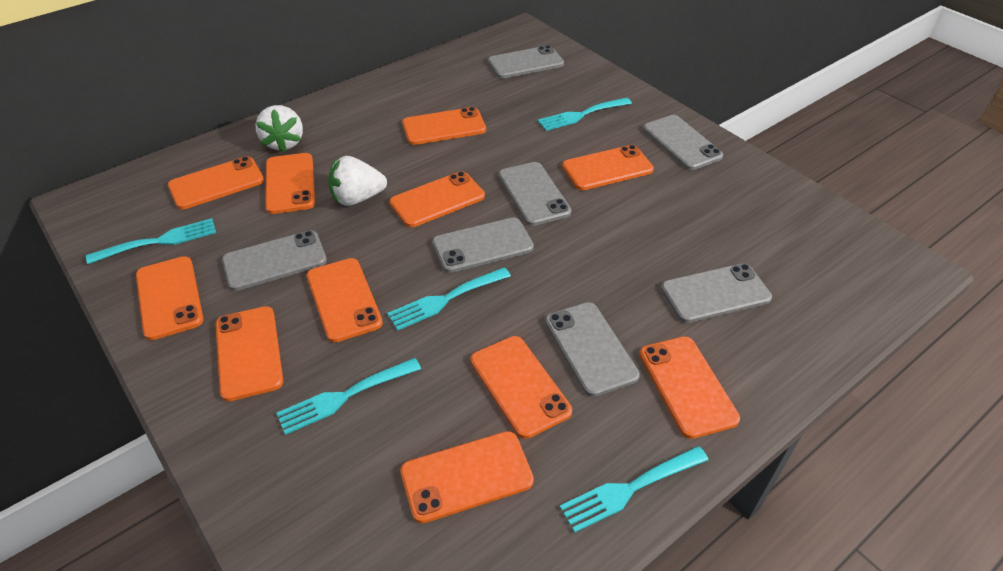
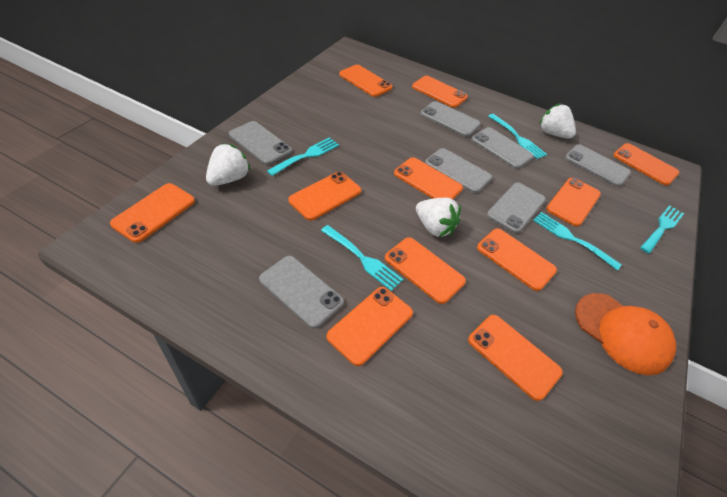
orange cap: 0 -> 1
white strawberry: 2 -> 3

